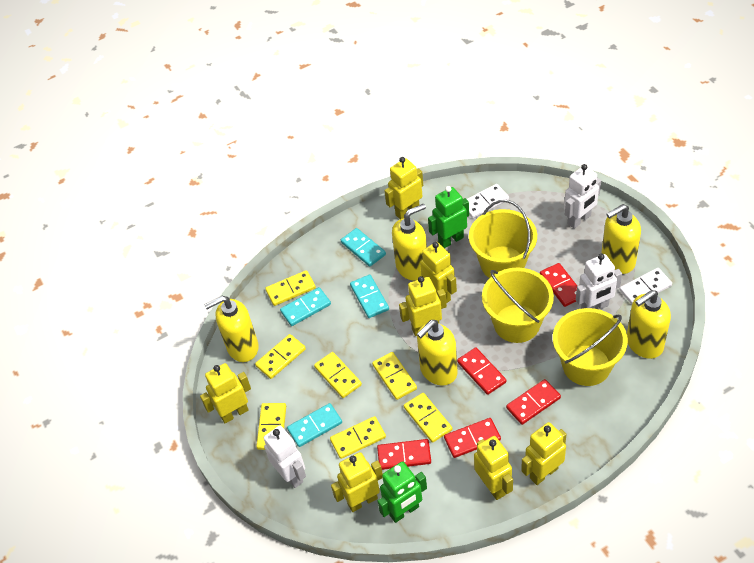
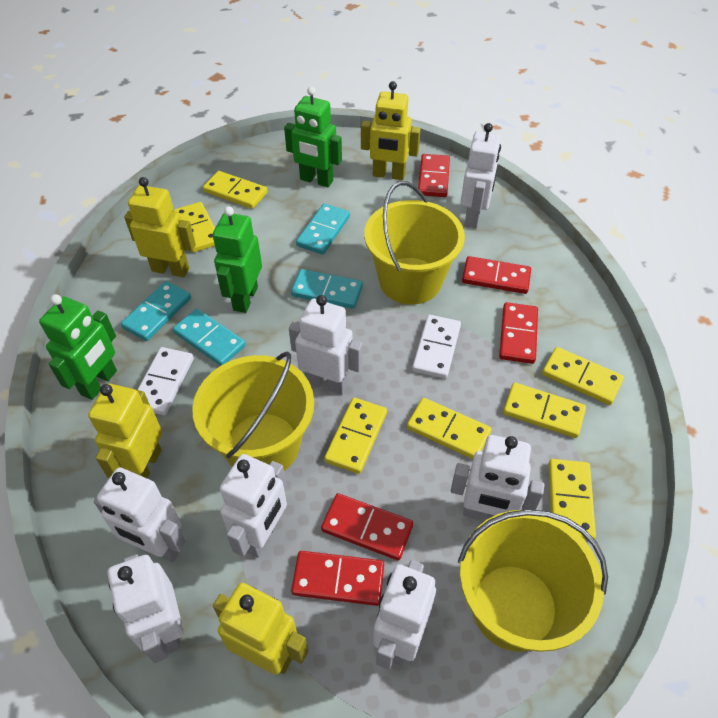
green robot: 2 -> 3
white robot: 3 -> 7
yellow robot: 7 -> 4
yellow soap dispenser: 5 -> 0

